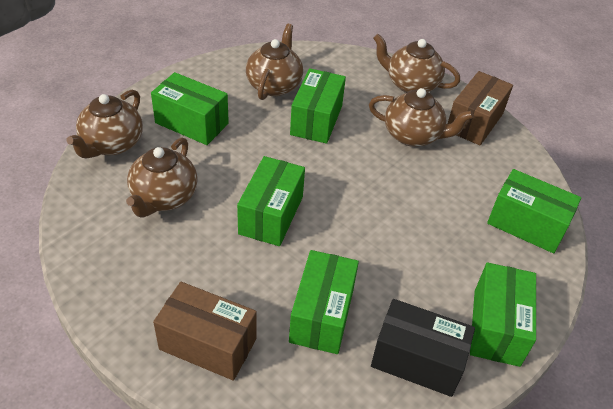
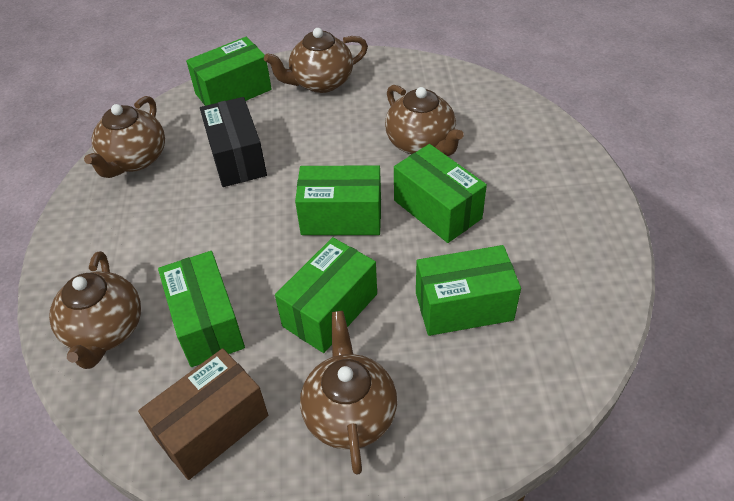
brown box: 2 -> 1

